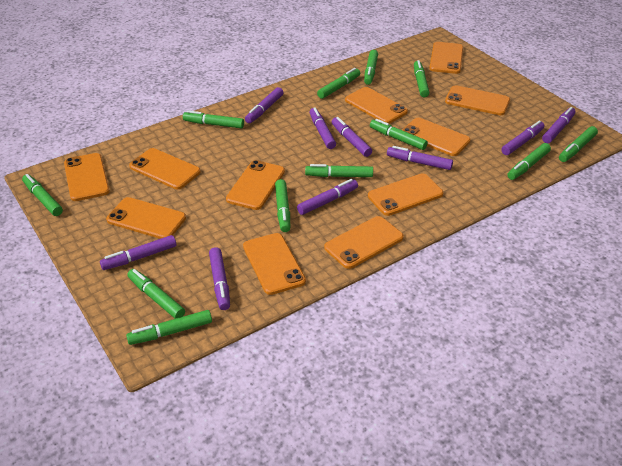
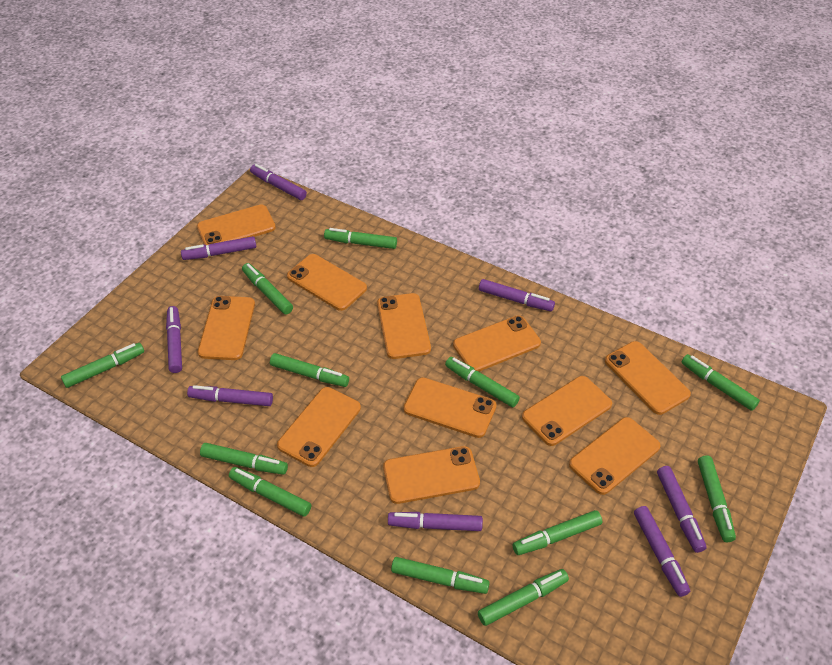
purple marker: 9 -> 8

